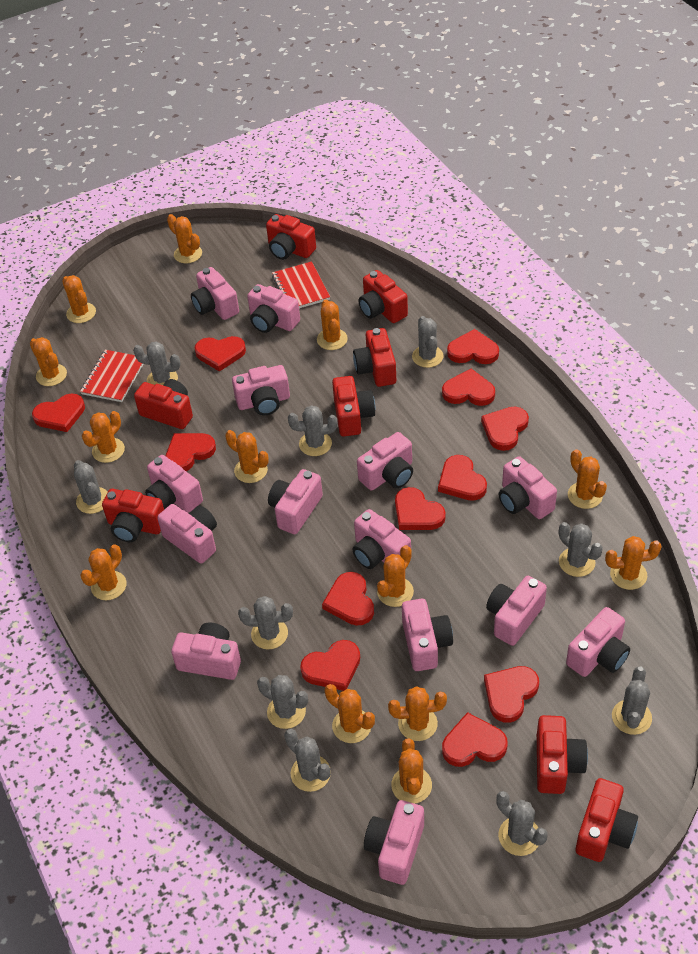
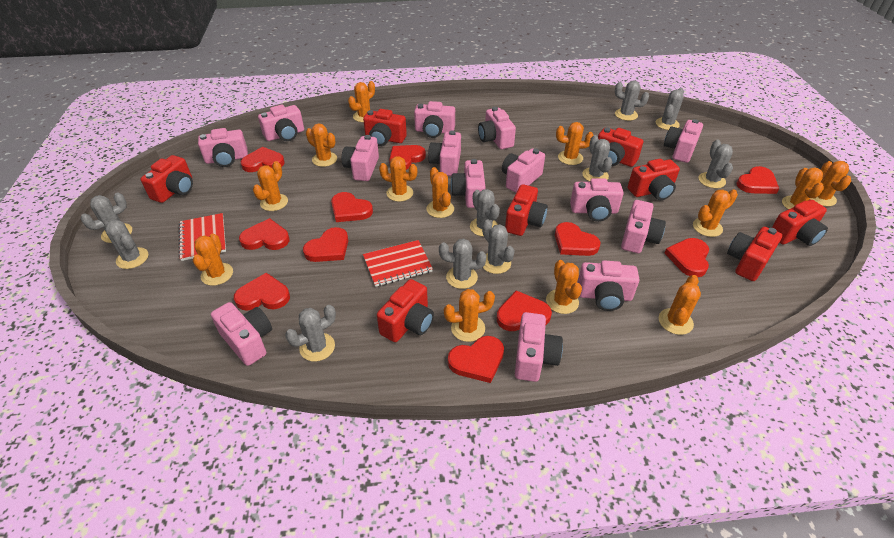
red heart: 12 -> 11

